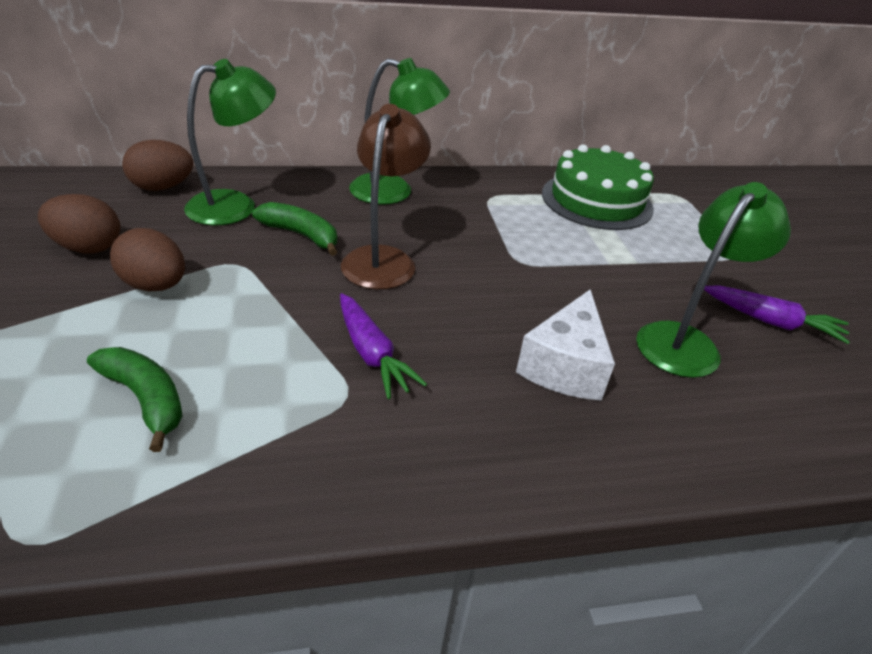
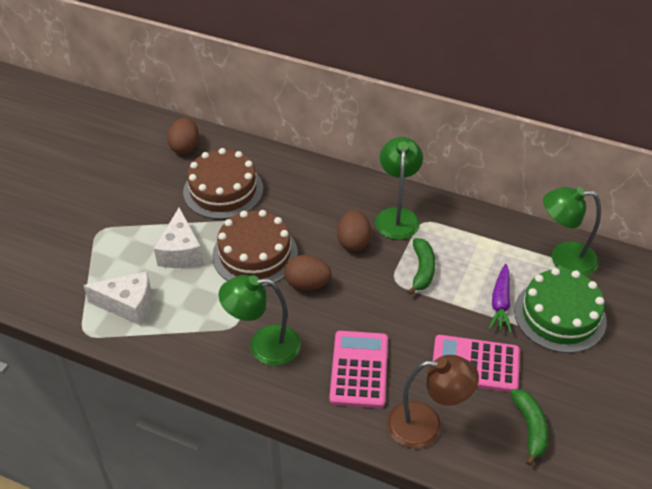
brown cake: 0 -> 2
pink calculator: 0 -> 2
purple carrot: 2 -> 1
white cheese: 1 -> 2

